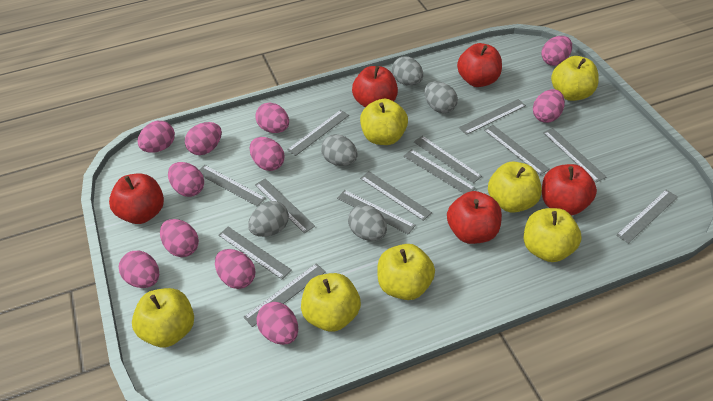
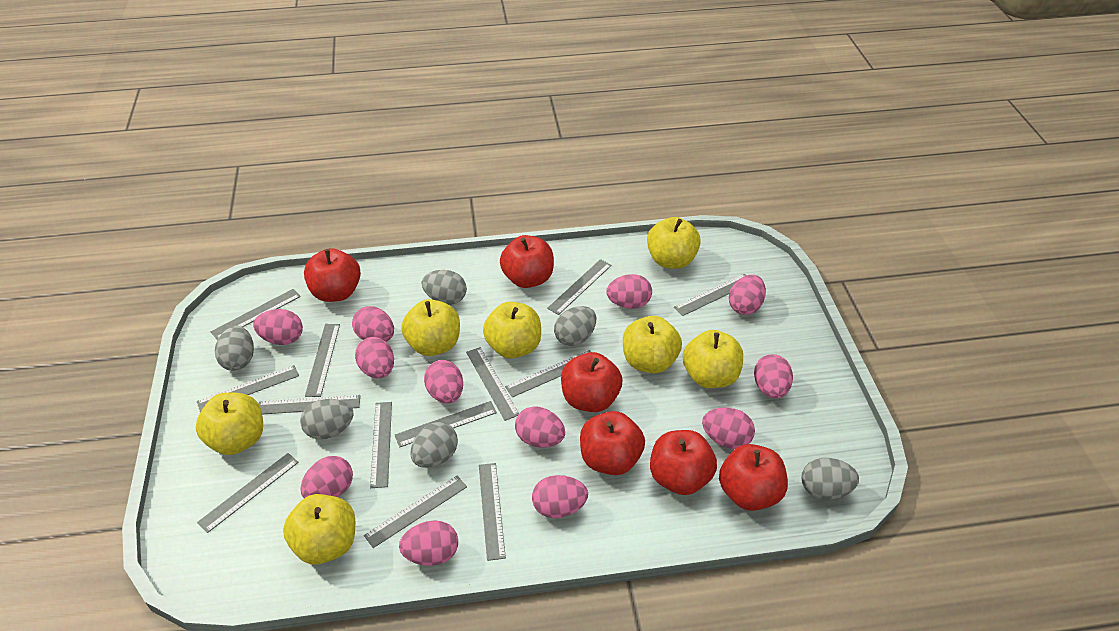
grey egg: 5 -> 6
pink egg: 11 -> 12
red apple: 5 -> 6

